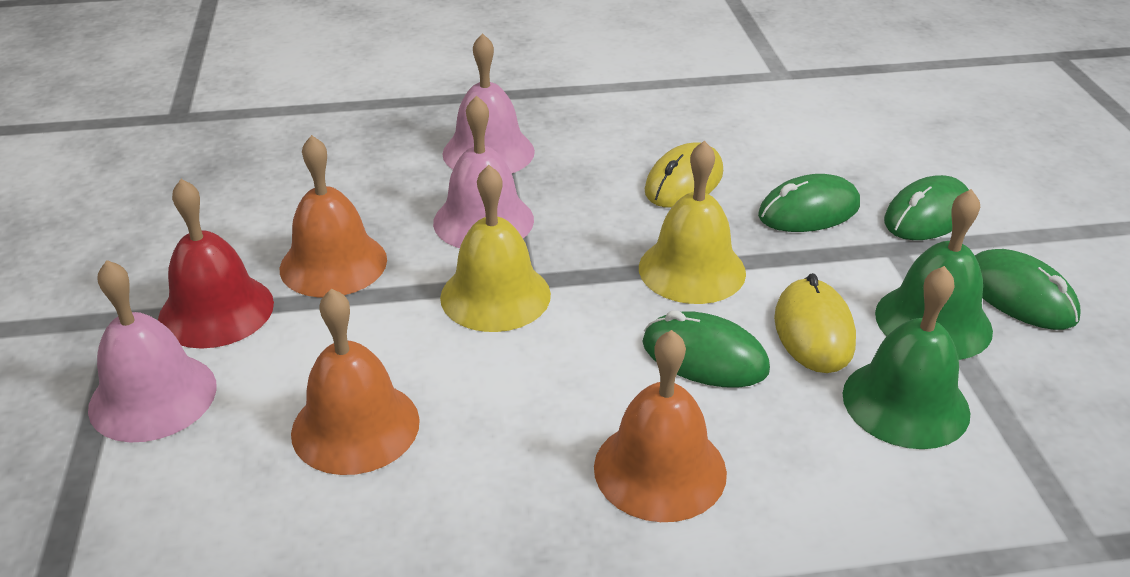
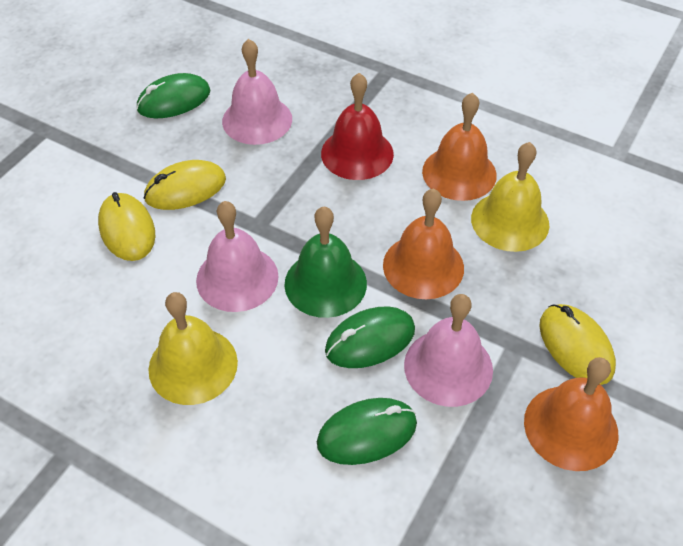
green bell: 2 -> 1
green mouse: 4 -> 3
yellow mouse: 2 -> 3

